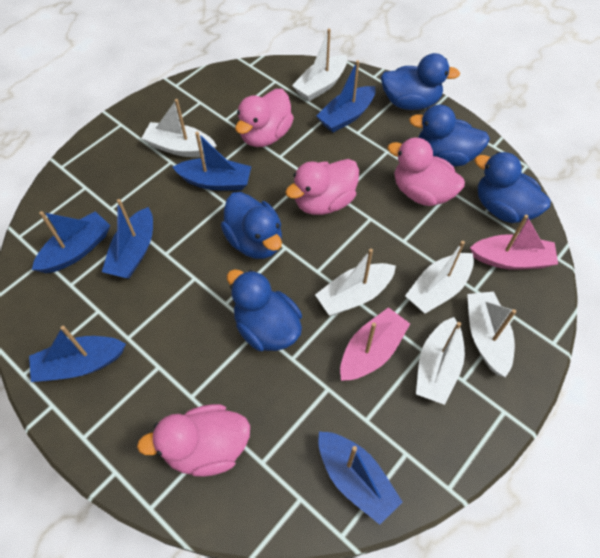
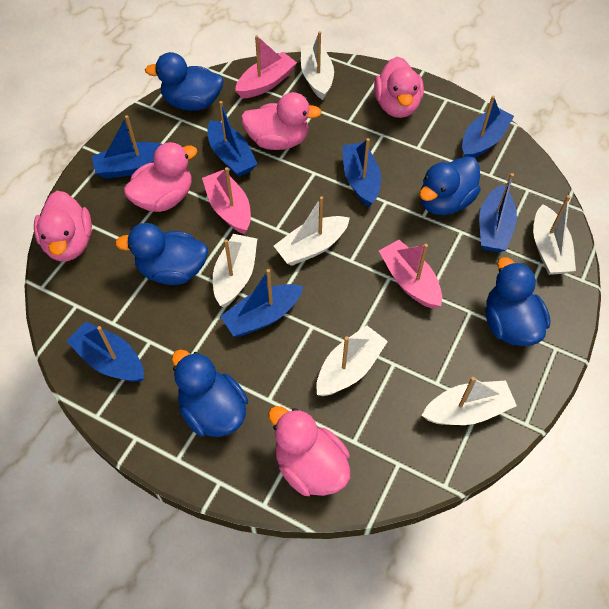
blue boat: 6 -> 7
pink boat: 2 -> 3
pink duck: 4 -> 5

